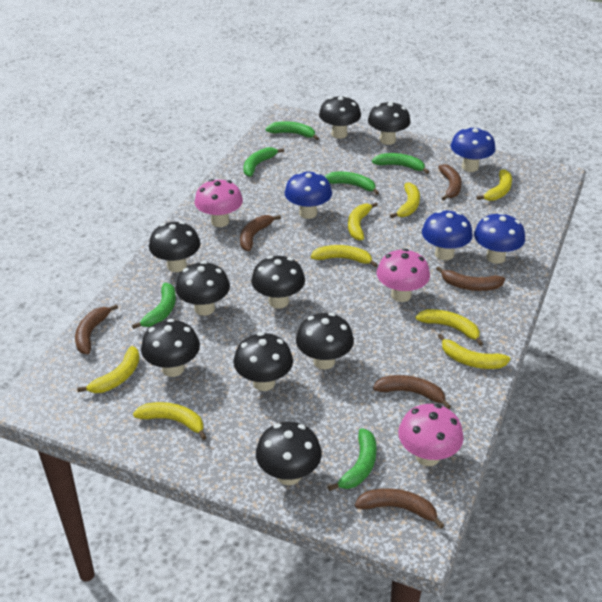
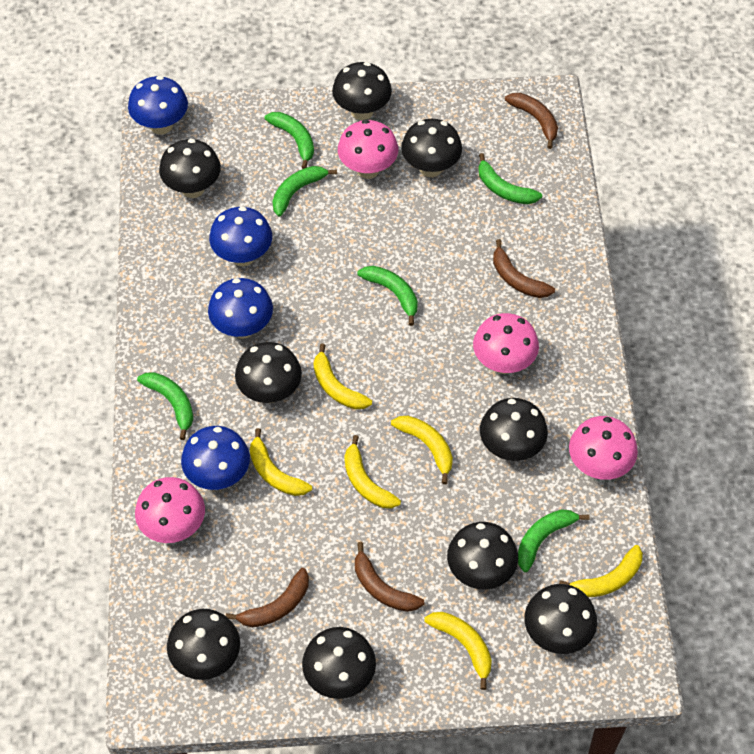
brown banana: 6 -> 4
pink mushroom: 3 -> 4
yellow banana: 8 -> 6

